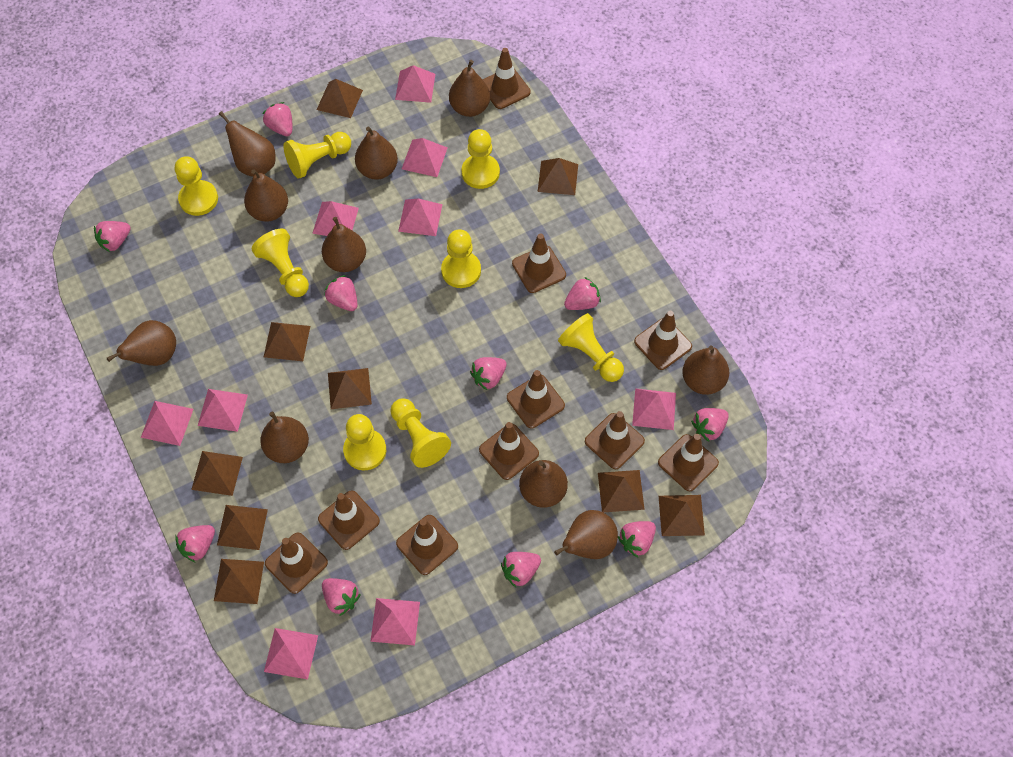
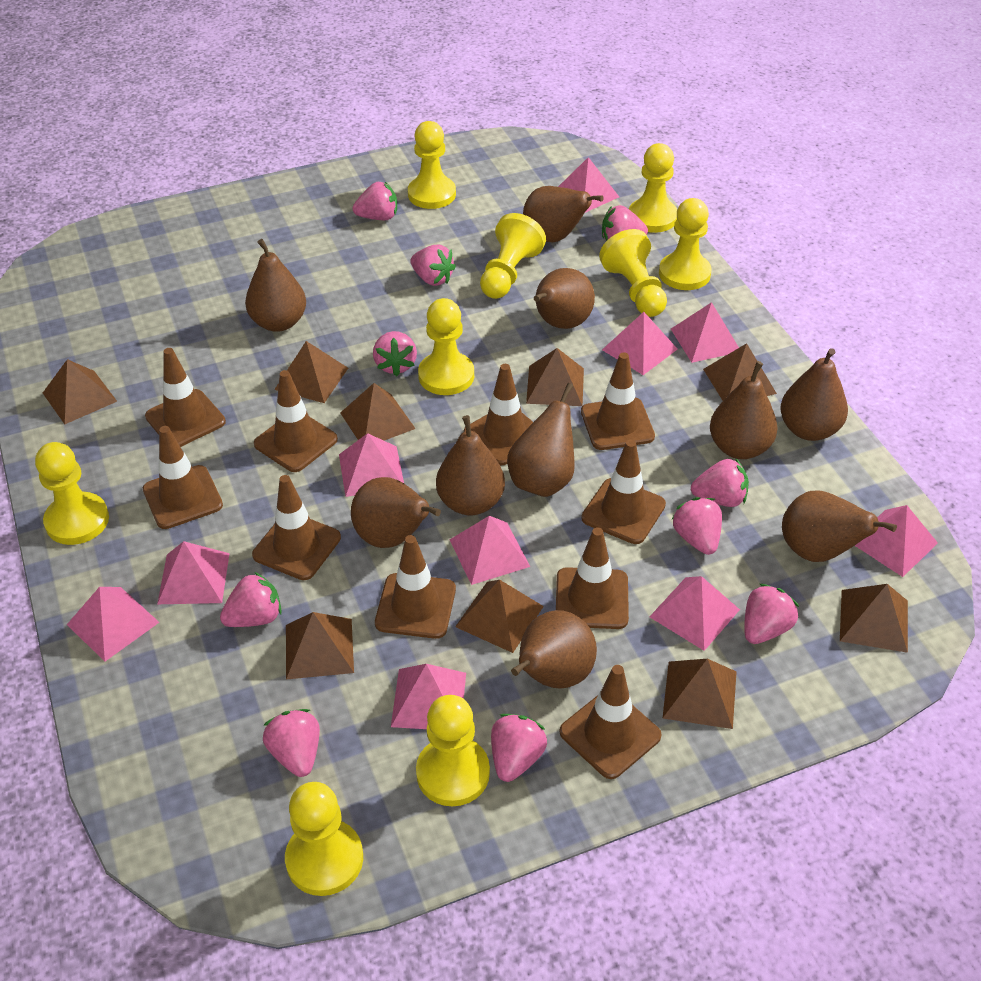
pink pyramid: 9 -> 10
yellow pawn: 8 -> 9

